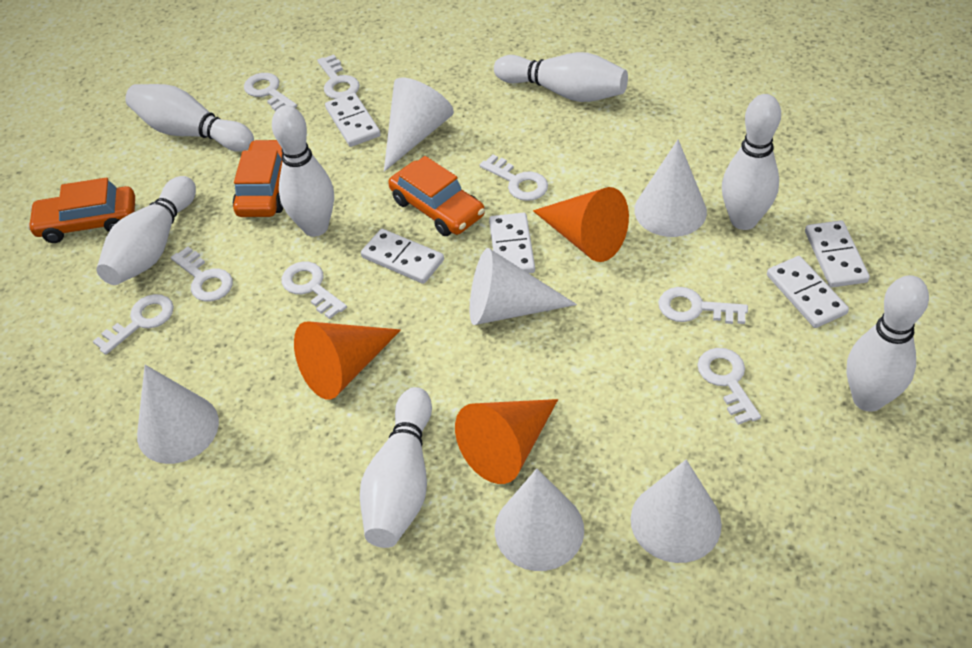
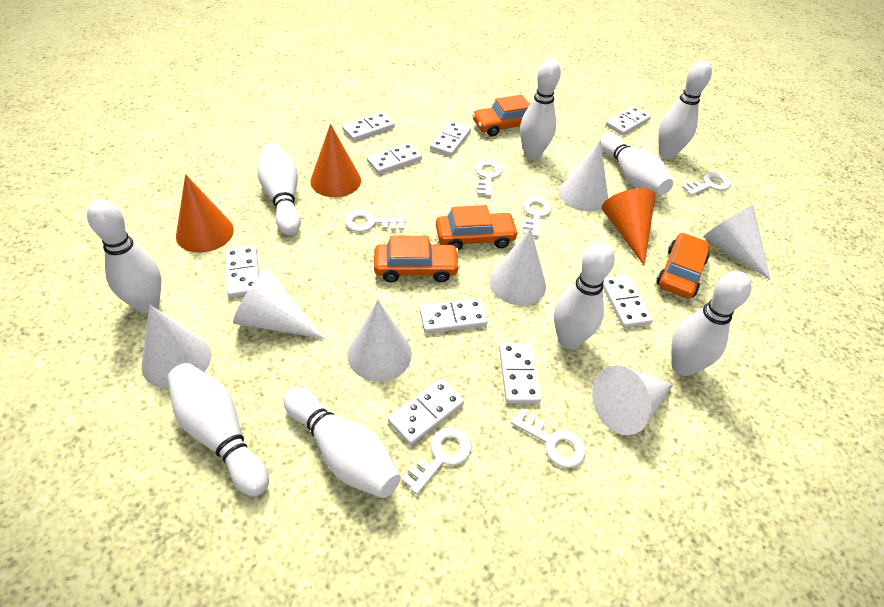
orange car: 3 -> 4
white bowling pin: 7 -> 9
white cone: 6 -> 7
white domino: 5 -> 9
white key: 8 -> 6

